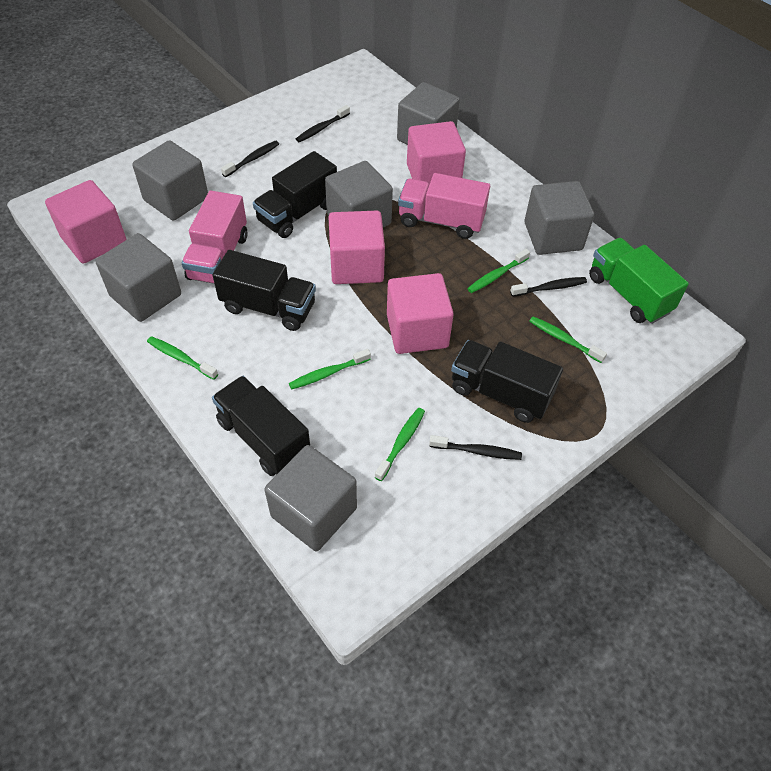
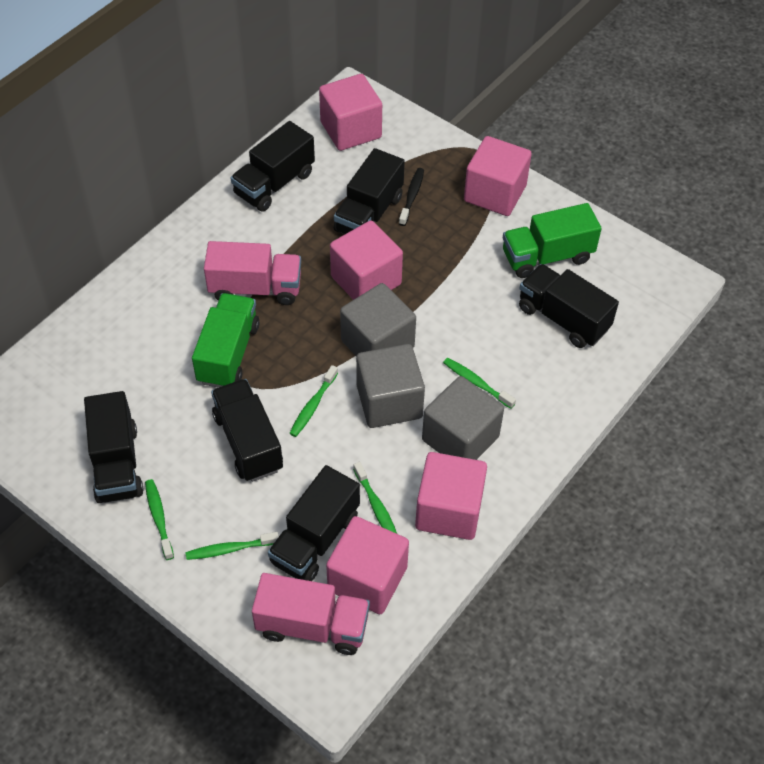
black toothbrush: 4 -> 1
black truck: 4 -> 6
green truck: 1 -> 2
grey cube: 6 -> 3
pink cube: 4 -> 5

